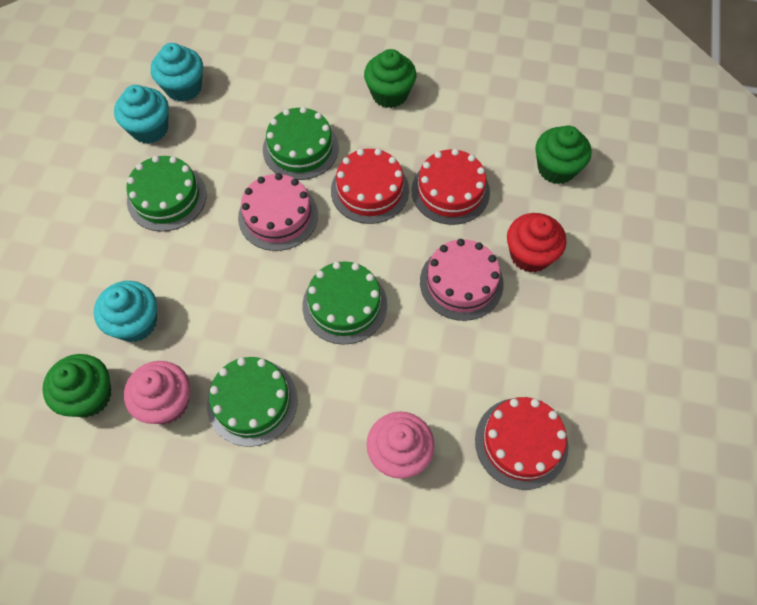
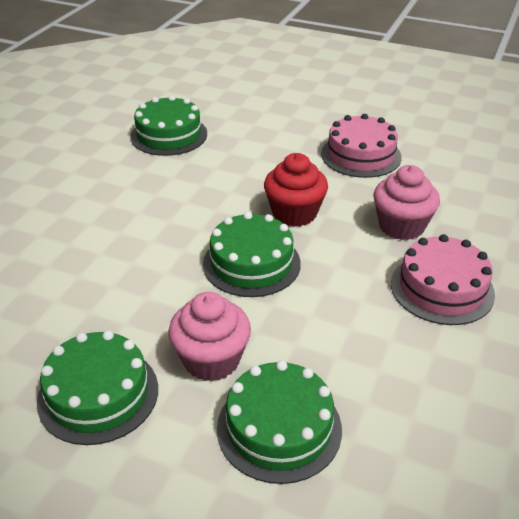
green cupcake: 3 -> 0
red cake: 3 -> 0
turquoise cupcake: 3 -> 0

